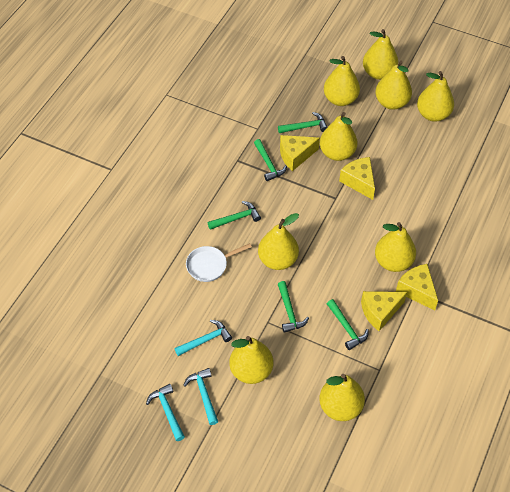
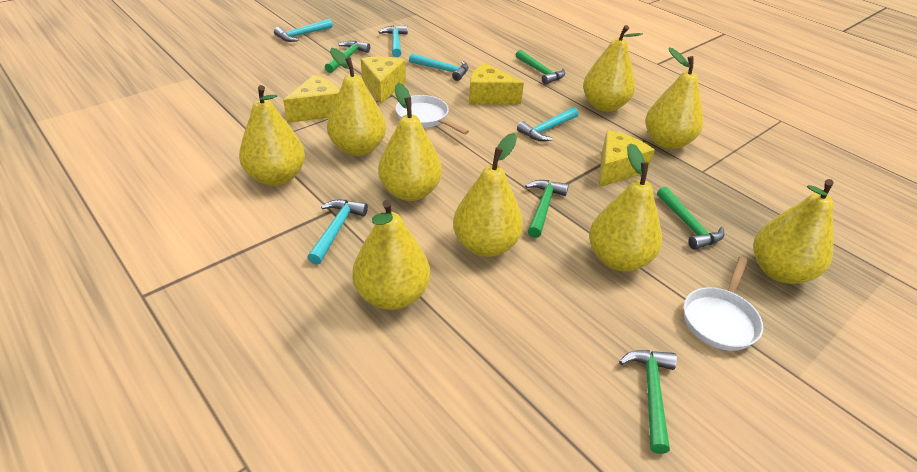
turquoise hammer: 3 -> 5
white pan: 1 -> 2

